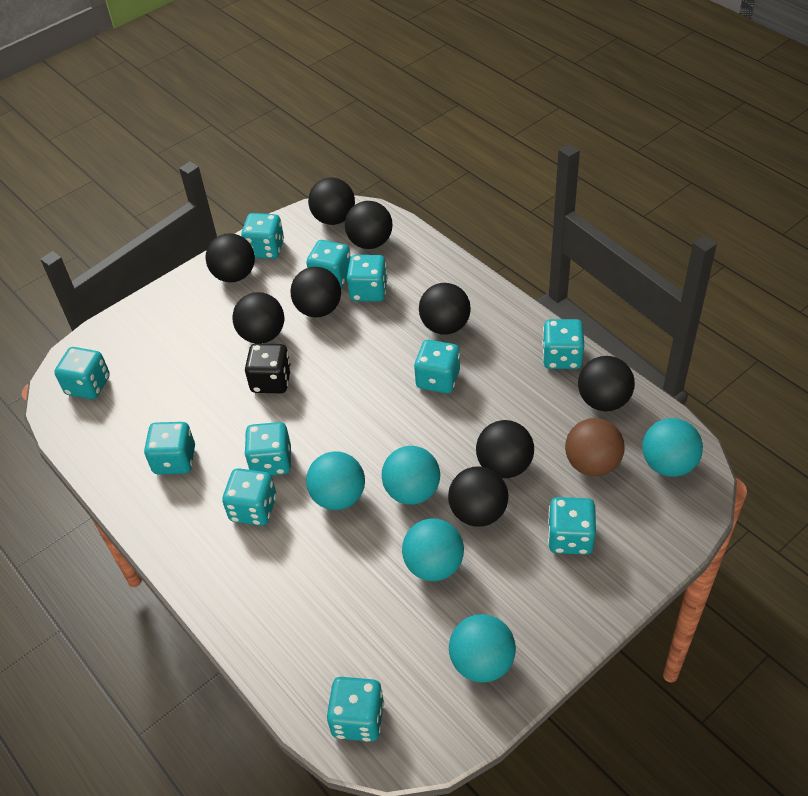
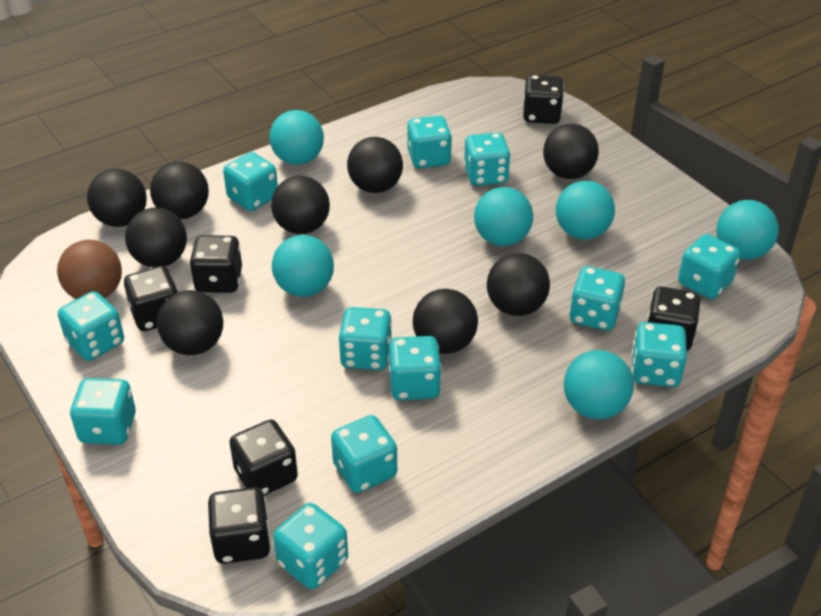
black dice: 1 -> 6
turquoise ball: 5 -> 6
turquoise dice: 11 -> 12

